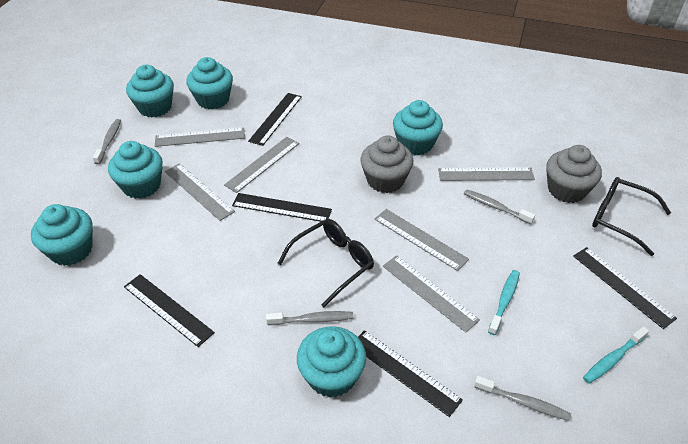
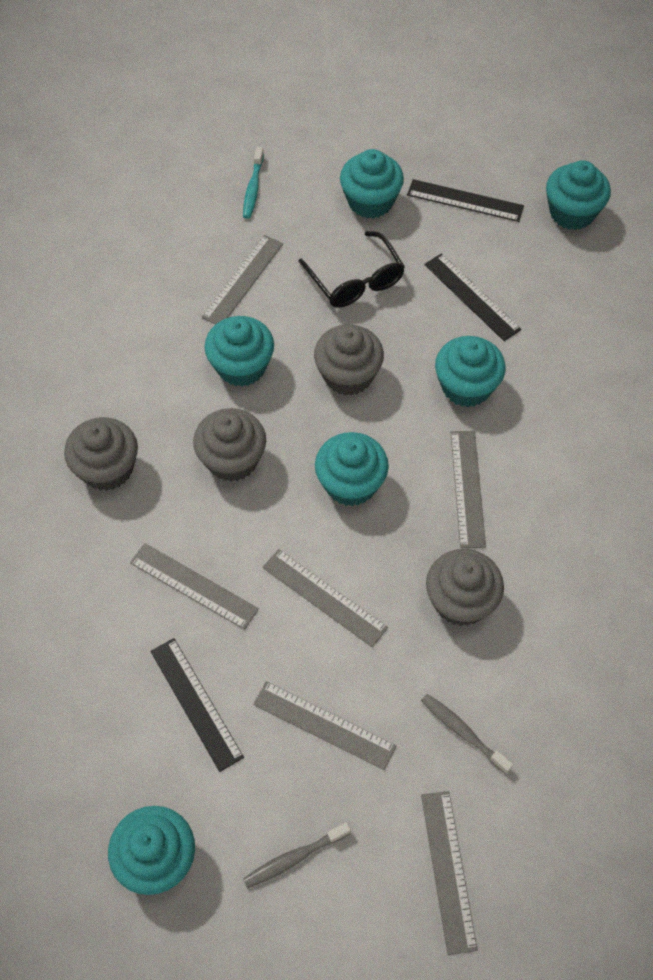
black glasses: 2 -> 1
black ruler: 5 -> 3
grey cupcake: 2 -> 4
grey toothbrush: 4 -> 2
turquoise toothbrush: 2 -> 1

